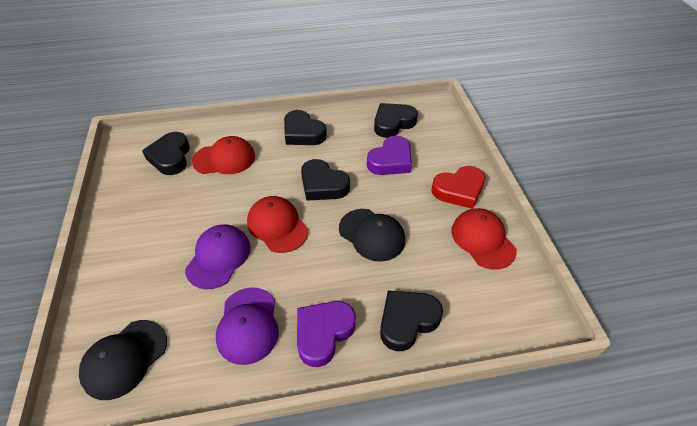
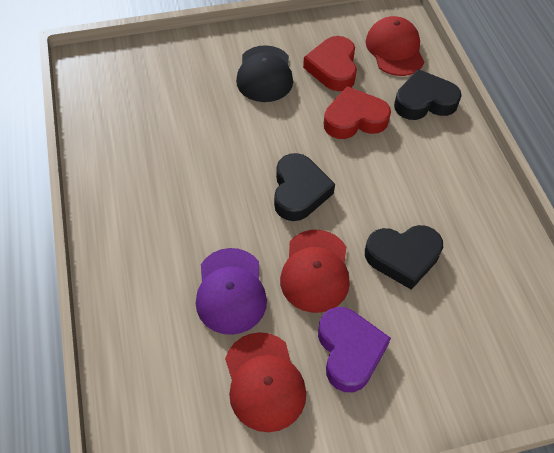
black cap: 2 -> 1
black heart: 5 -> 3
purple cap: 2 -> 1
purple heart: 2 -> 1
red heart: 1 -> 2

